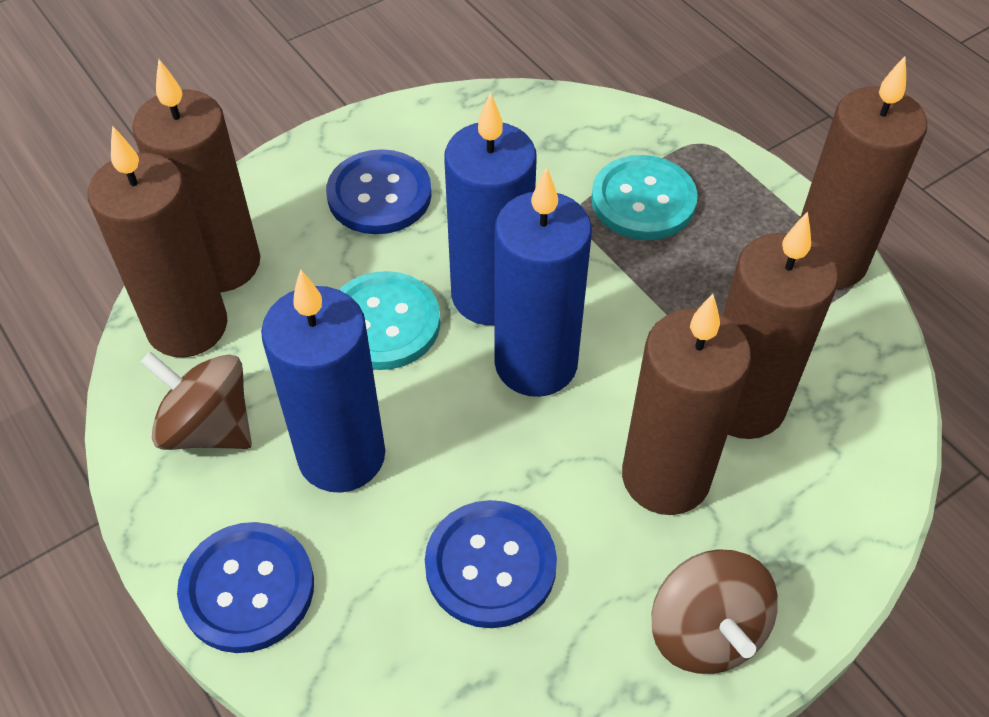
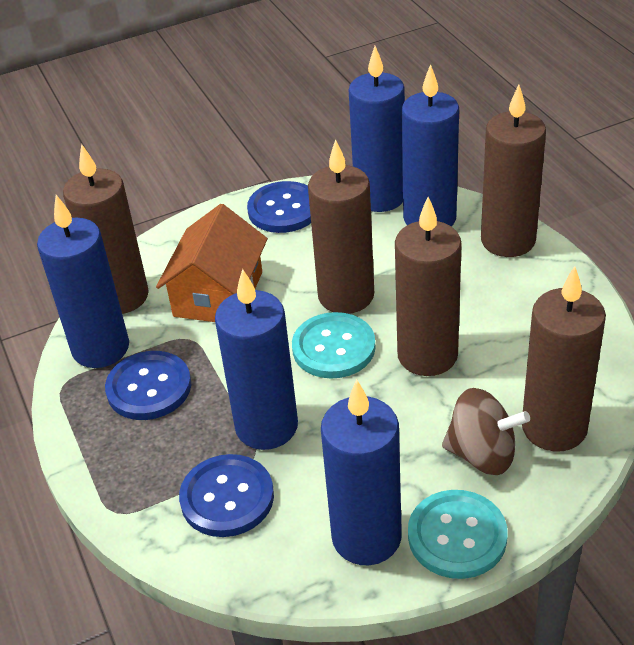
blue candle: 3 -> 5
brown spinning top: 2 -> 1
orange house: 0 -> 1

